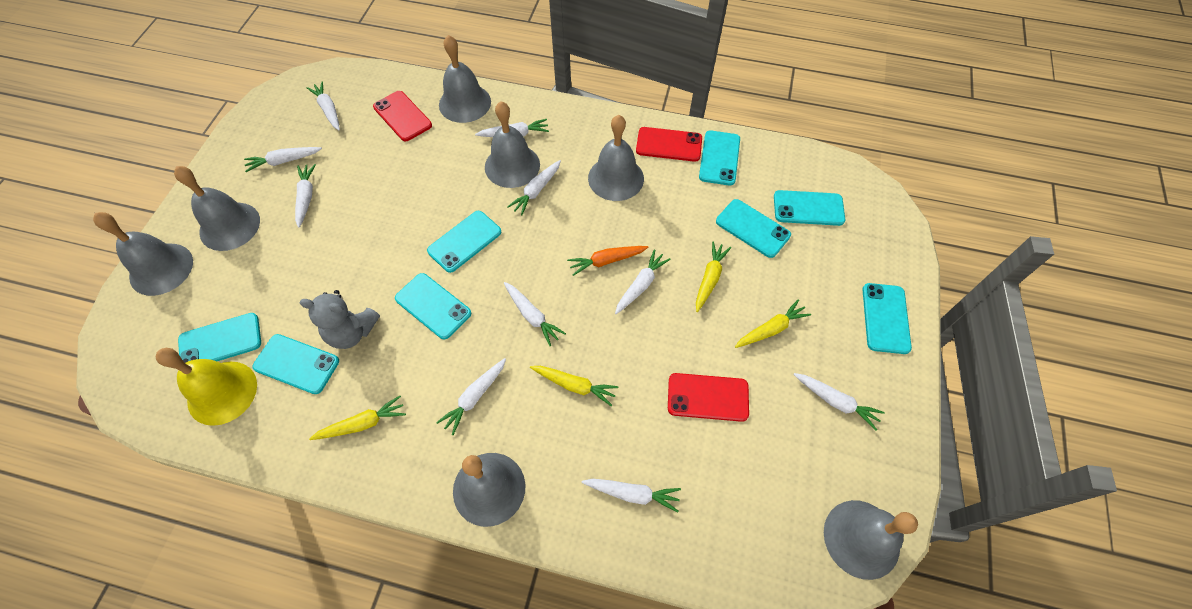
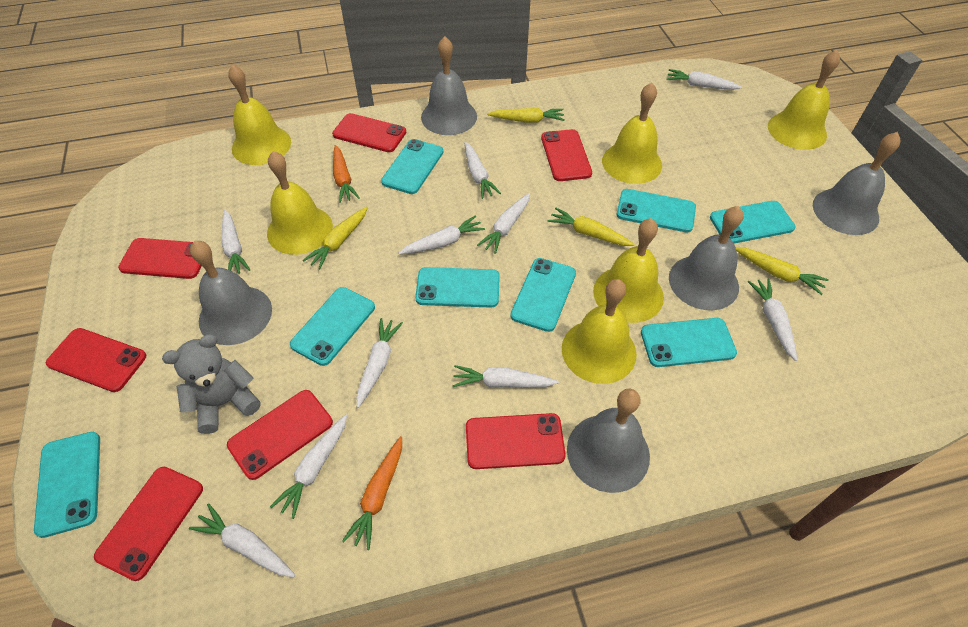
grey bell: 7 -> 5
orange carrot: 1 -> 2
red phone: 3 -> 7
yellow bell: 1 -> 6

